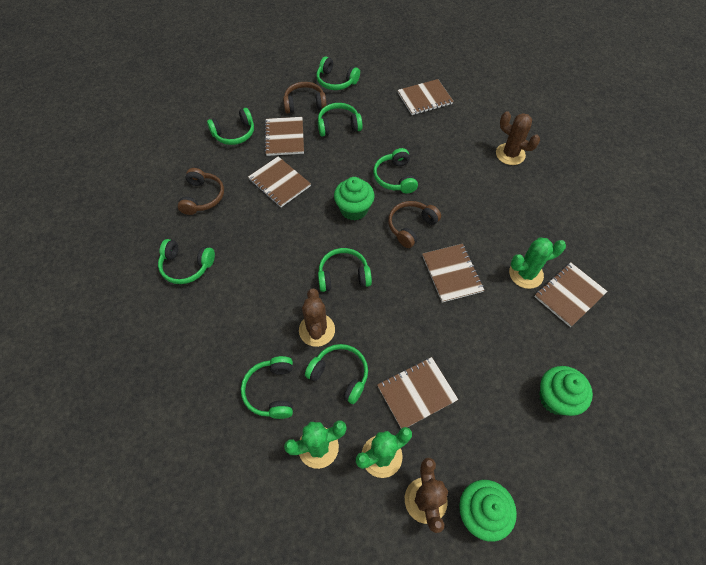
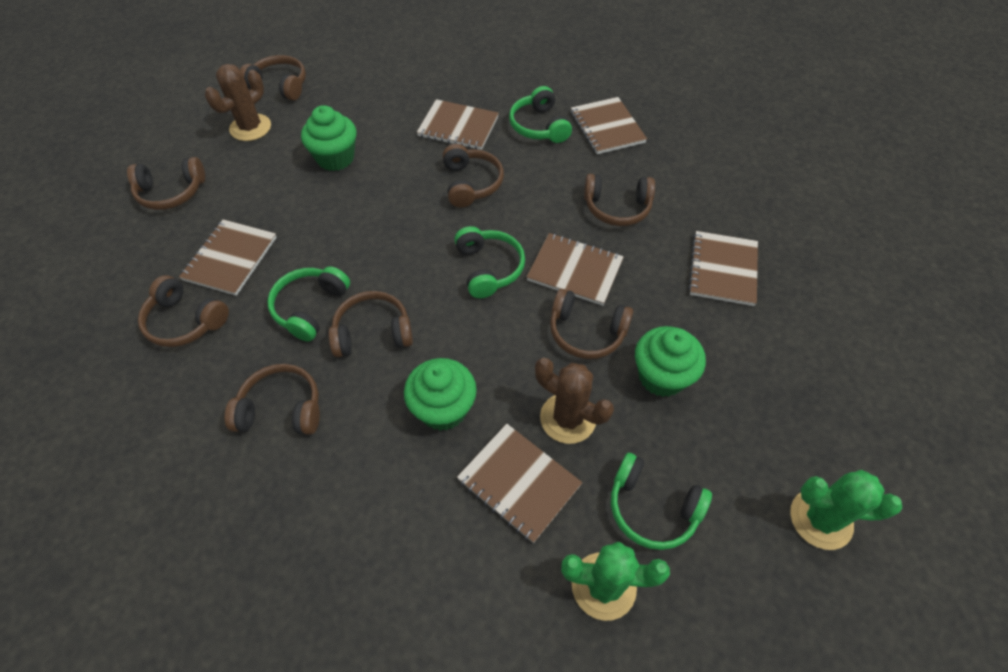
brown cactus: 3 -> 2
brown headphones: 3 -> 8
green cactus: 3 -> 2
green headphones: 8 -> 4

